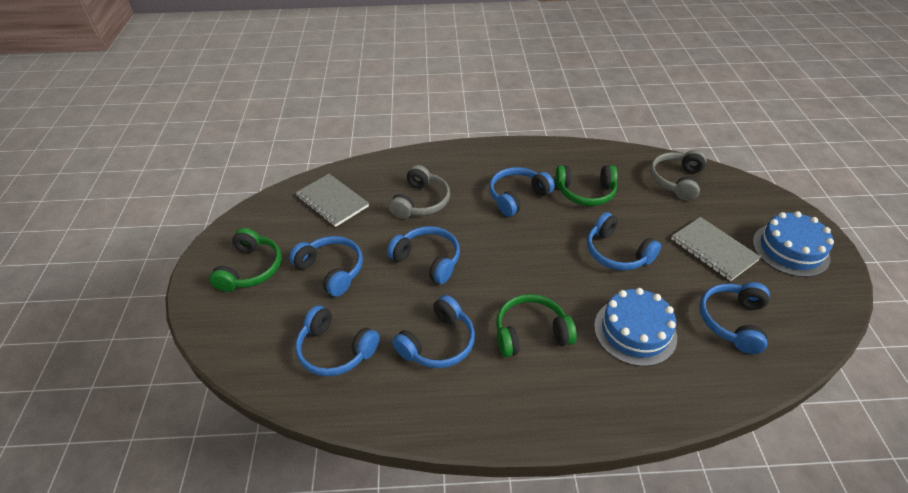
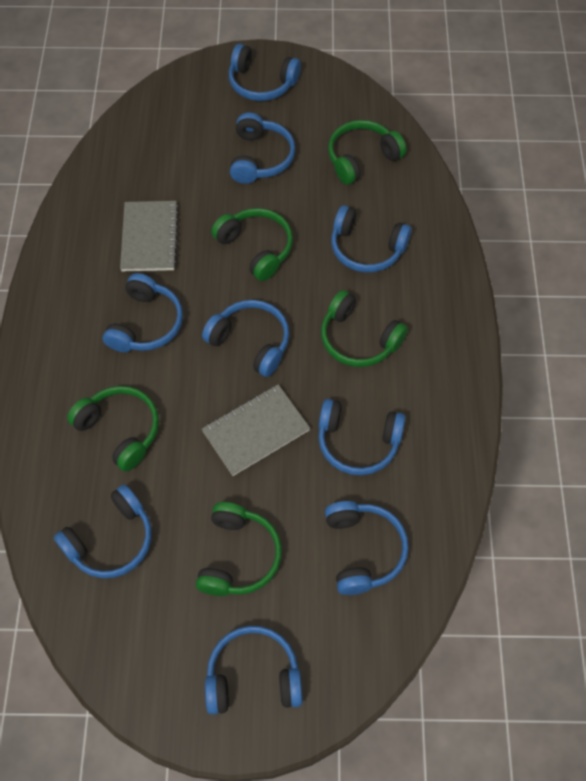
blue cake: 2 -> 0
blue headphones: 7 -> 9
green headphones: 3 -> 5
grey headphones: 2 -> 0

